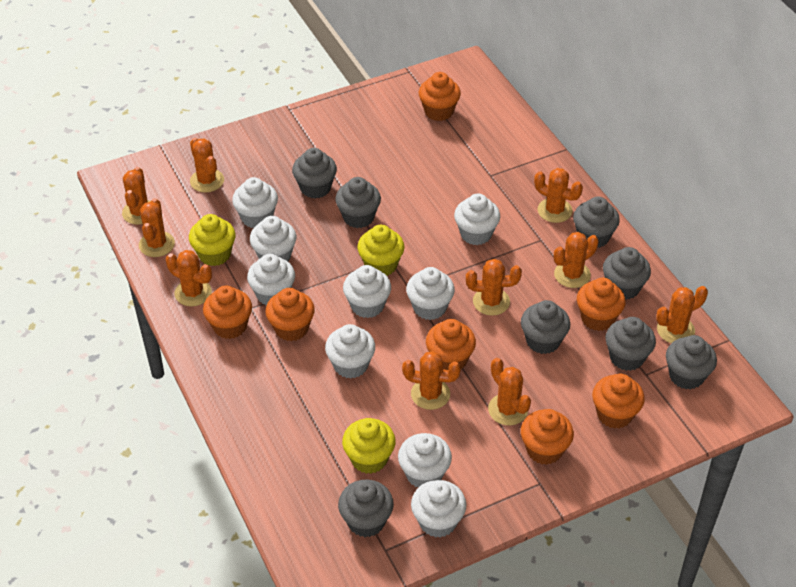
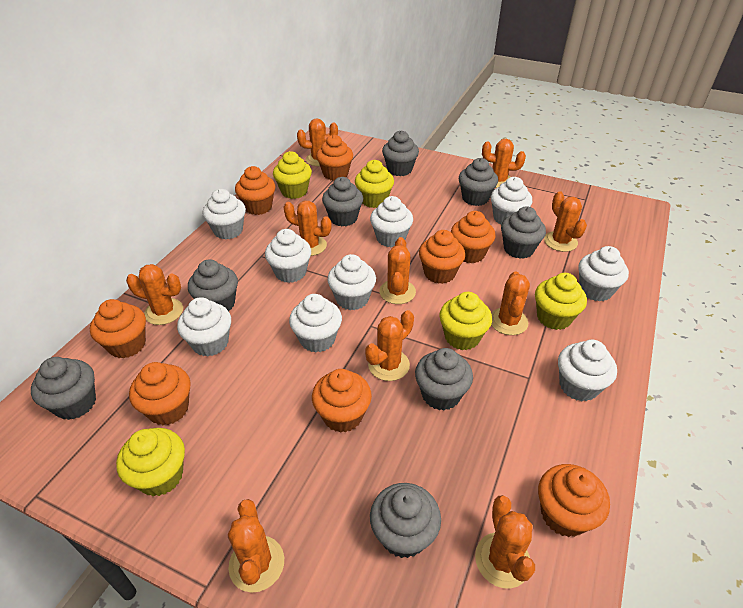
orange cupcake: 7 -> 8
yellow cupcake: 3 -> 5

